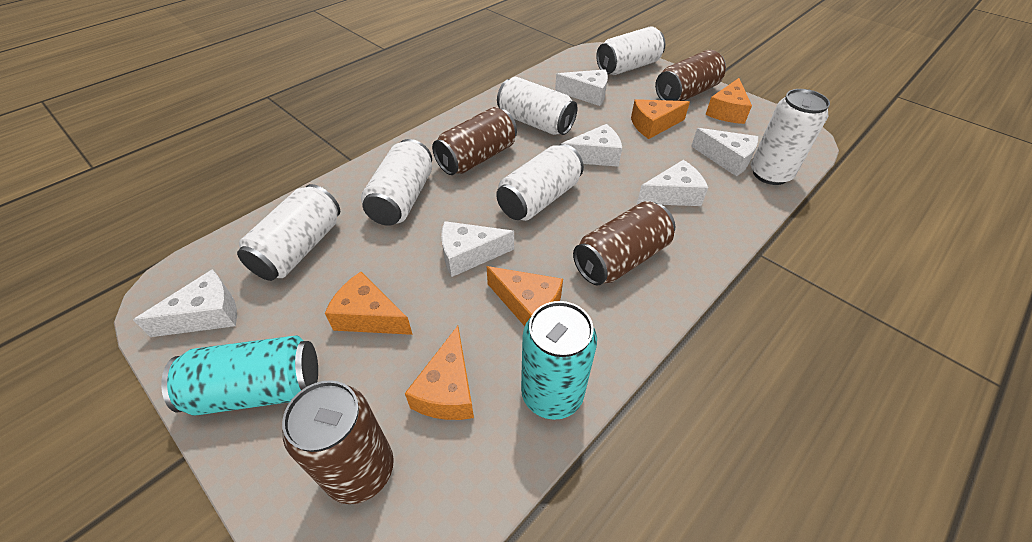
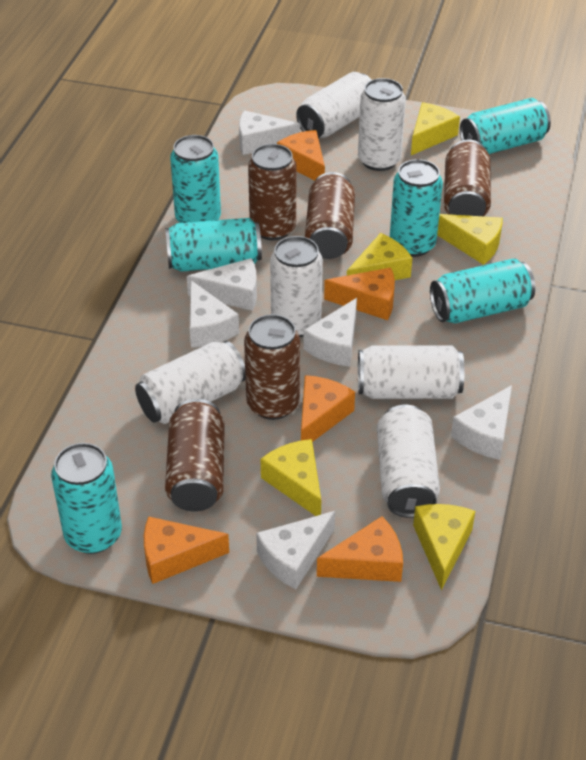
brown can: 4 -> 5
turquoise can: 2 -> 6
yellow cheese: 0 -> 5

